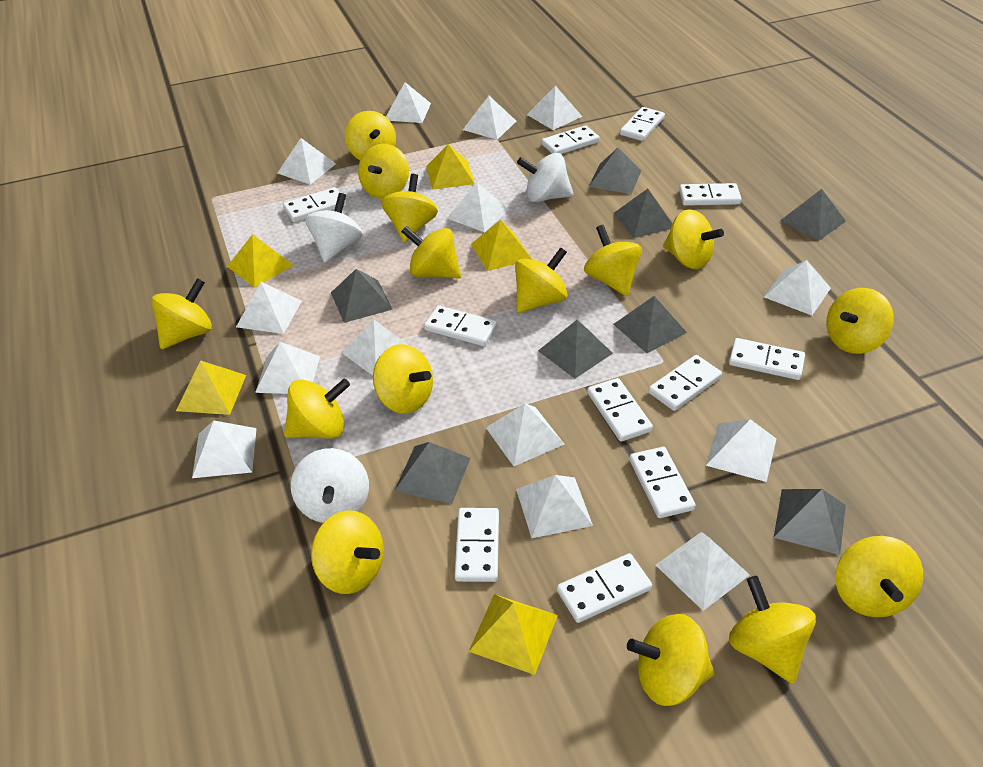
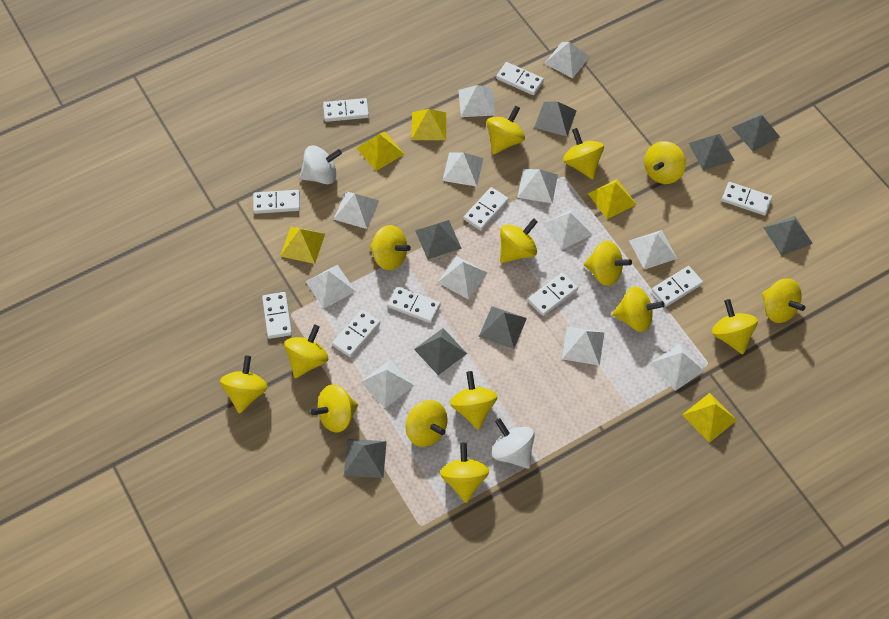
white domino: 11 -> 10
white pyramid: 14 -> 12
white spinning top: 3 -> 2

